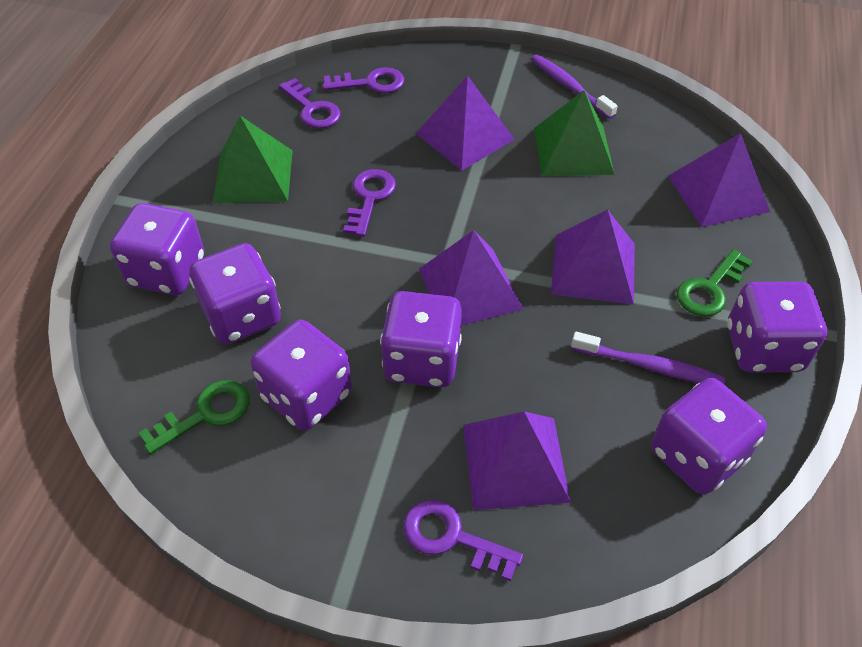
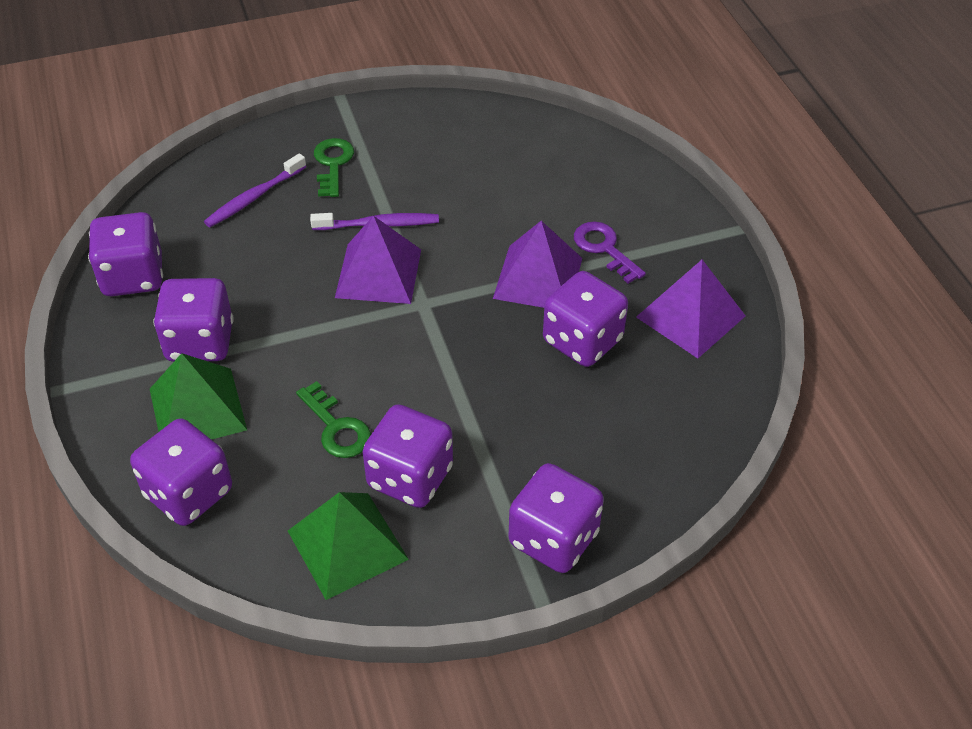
purple key: 4 -> 1
purple pyramid: 5 -> 3

